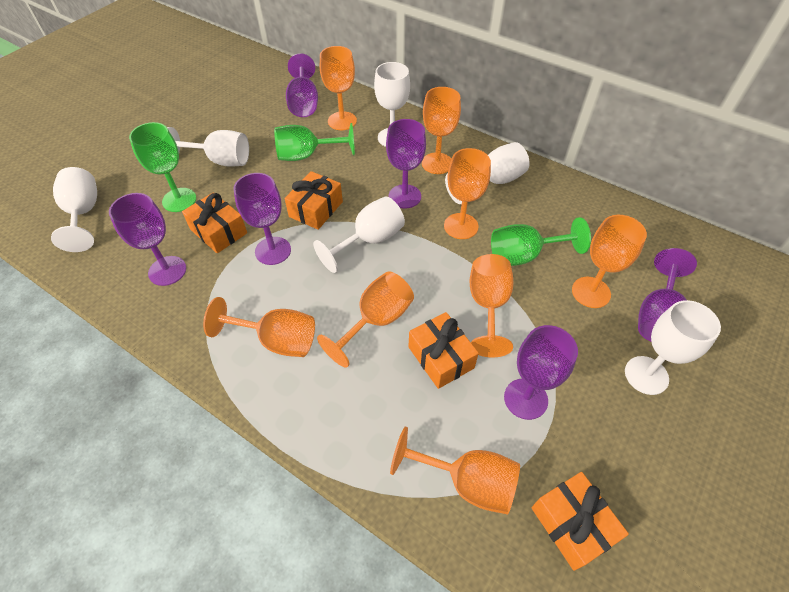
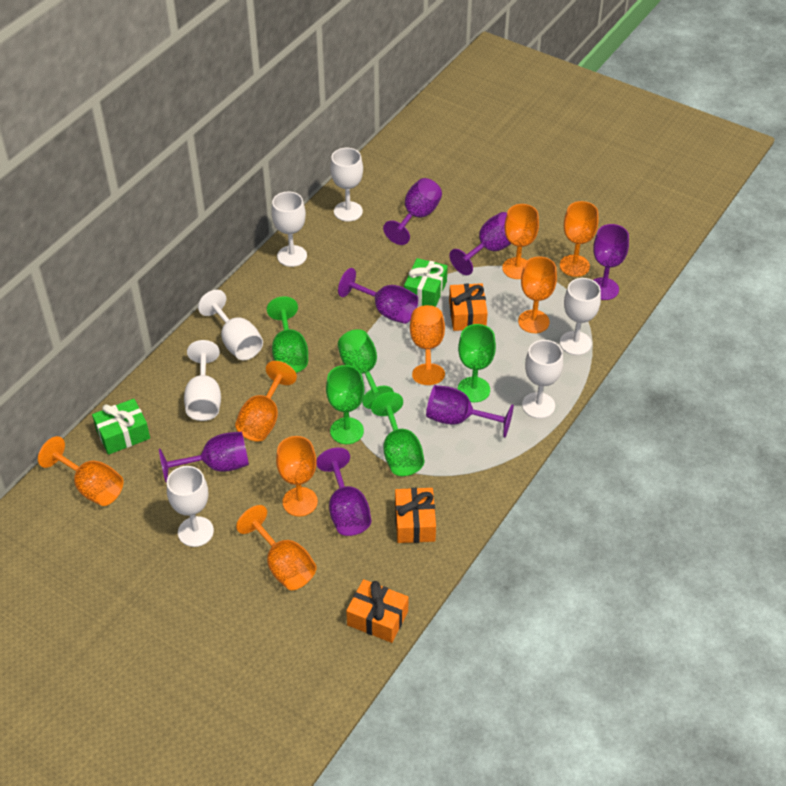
green gift: 0 -> 2
green goblet: 3 -> 5
orange gift: 4 -> 3
purple goblet: 6 -> 7
white goblet: 6 -> 7

